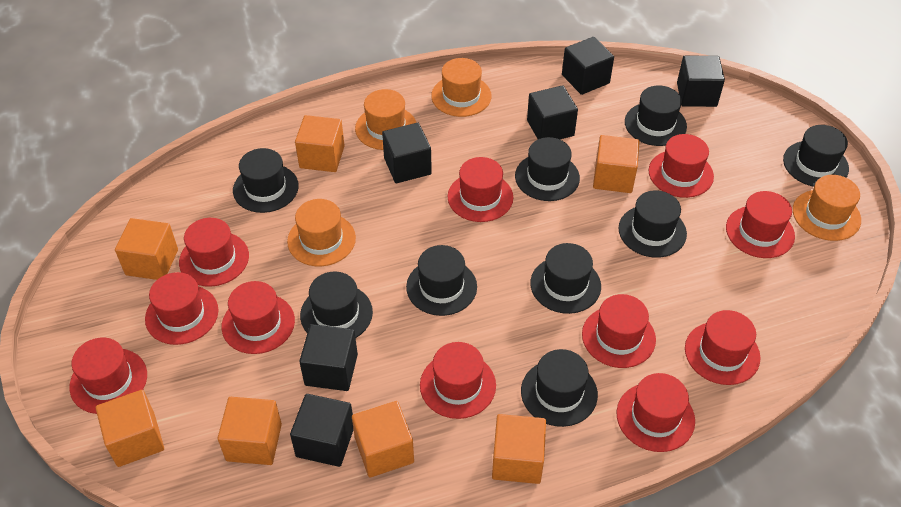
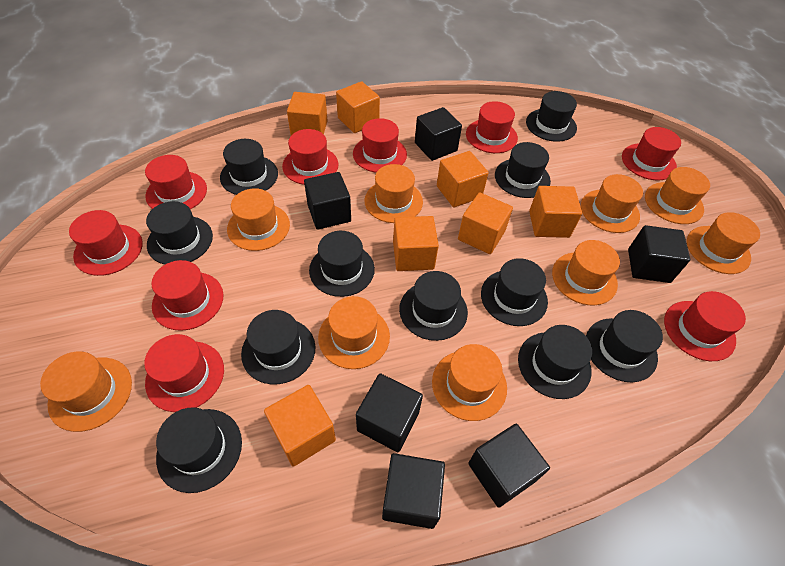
black hat: 9 -> 11
orange hat: 4 -> 9
red hat: 11 -> 9

